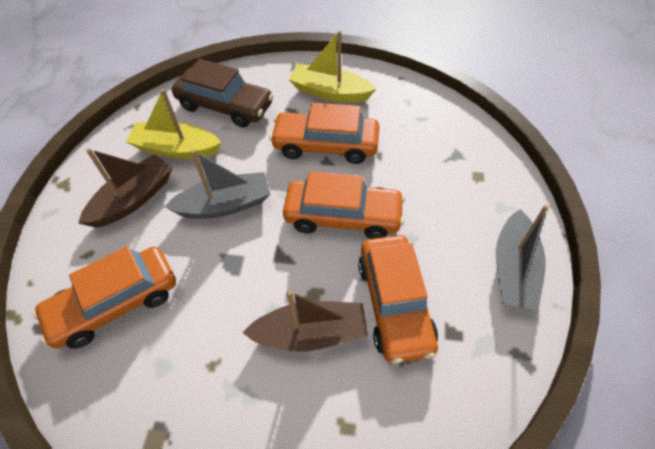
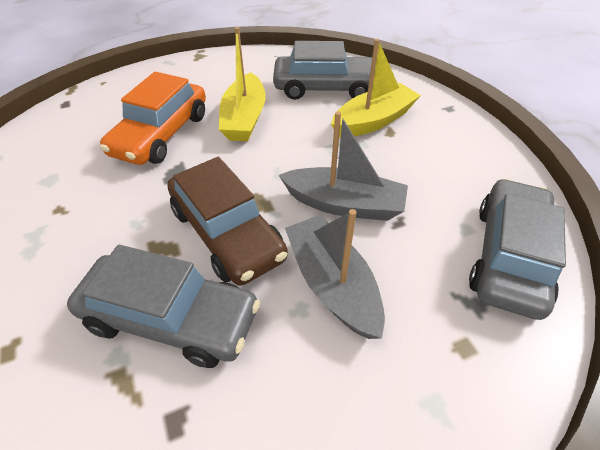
brown boat: 2 -> 0
grey car: 0 -> 3
orange car: 4 -> 1

